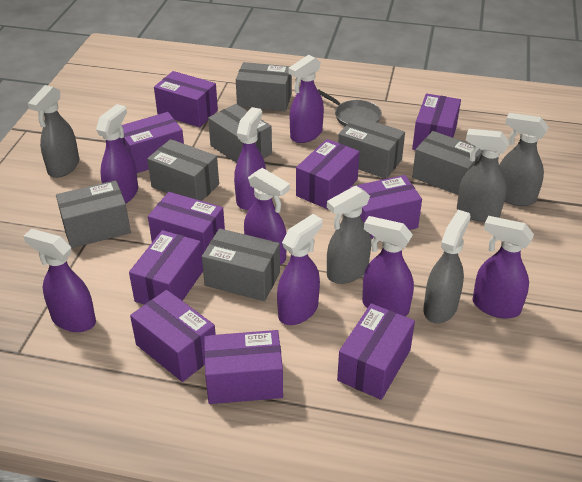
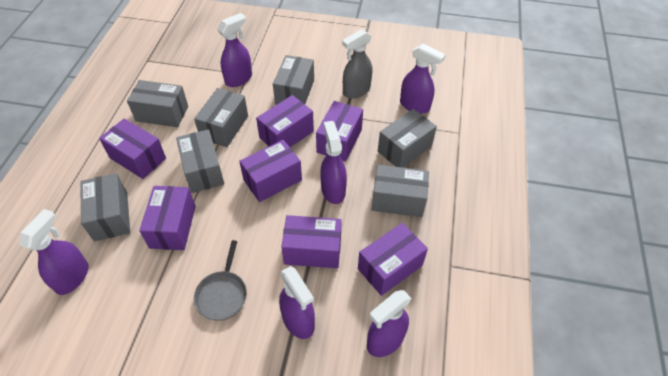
grey spray bottle: 5 -> 1
purple box: 10 -> 7
purple spray bottle: 8 -> 6

